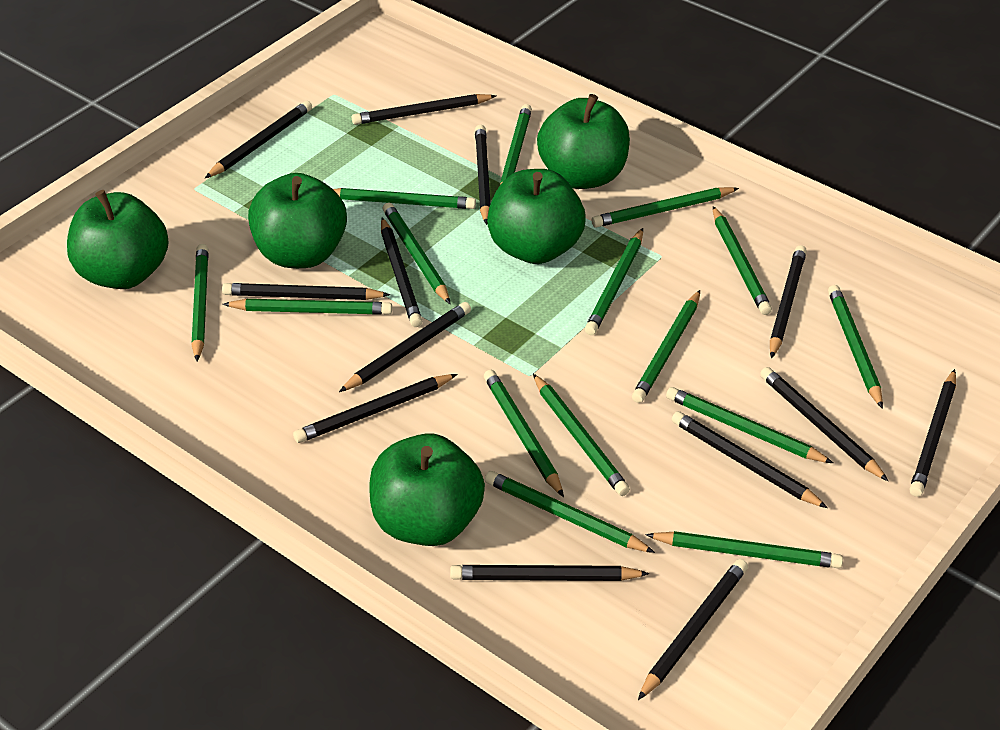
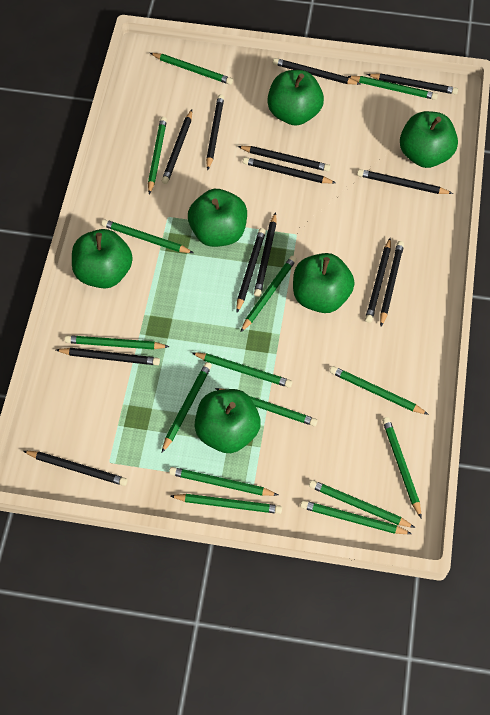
green apple: 5 -> 6

